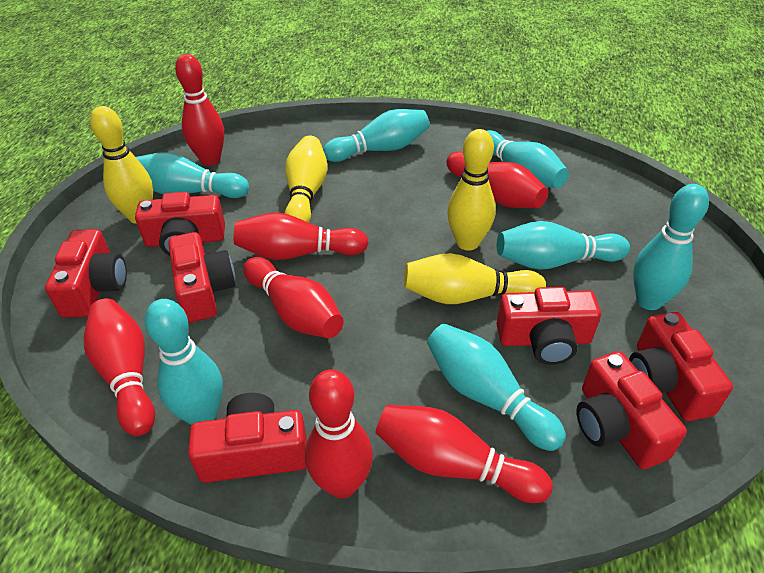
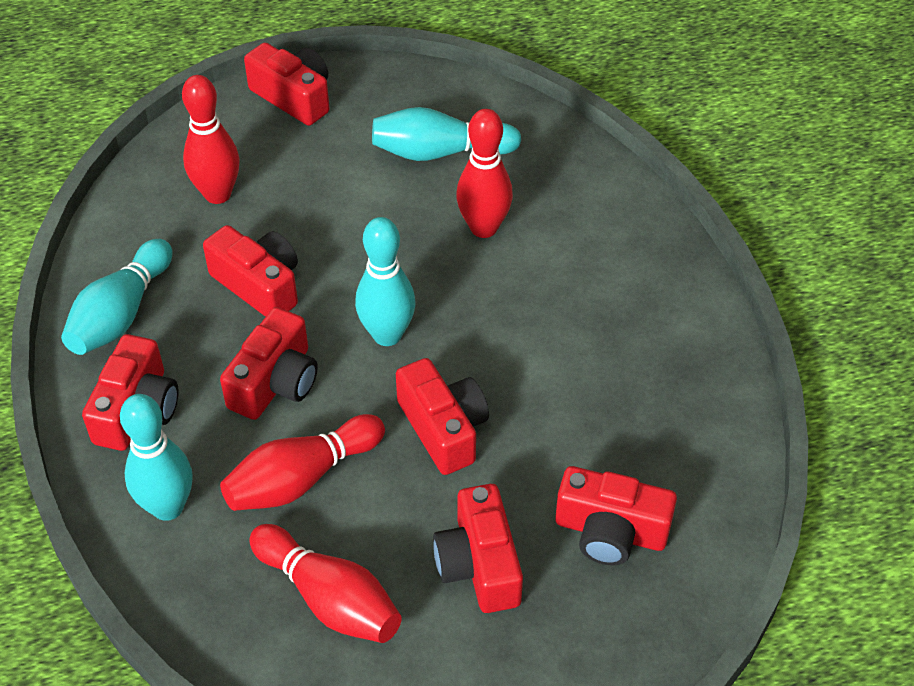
red bowling pin: 7 -> 4
turquoise bowling pin: 7 -> 4
yellow bowling pin: 4 -> 0

